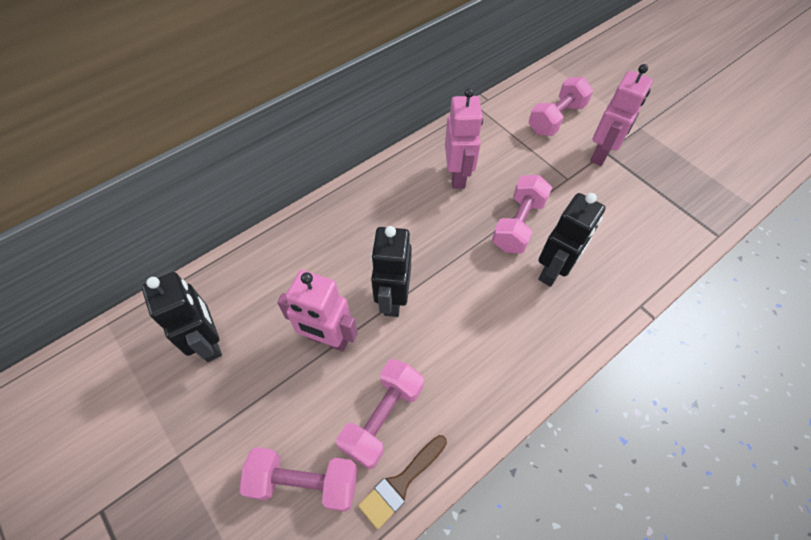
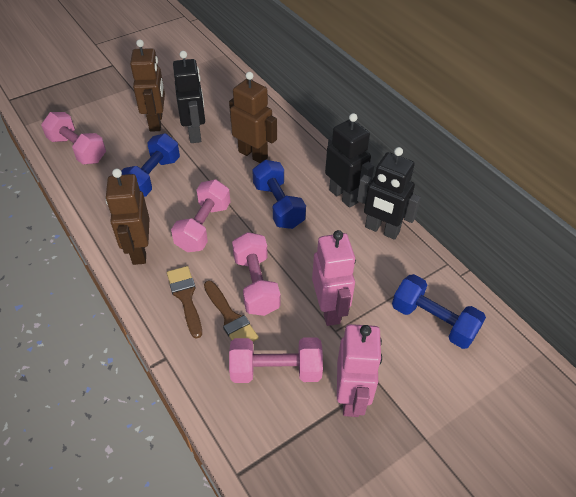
blue dumbbell: 0 -> 3
brown brush: 1 -> 2
brown robot: 0 -> 3
pink robot: 3 -> 2

